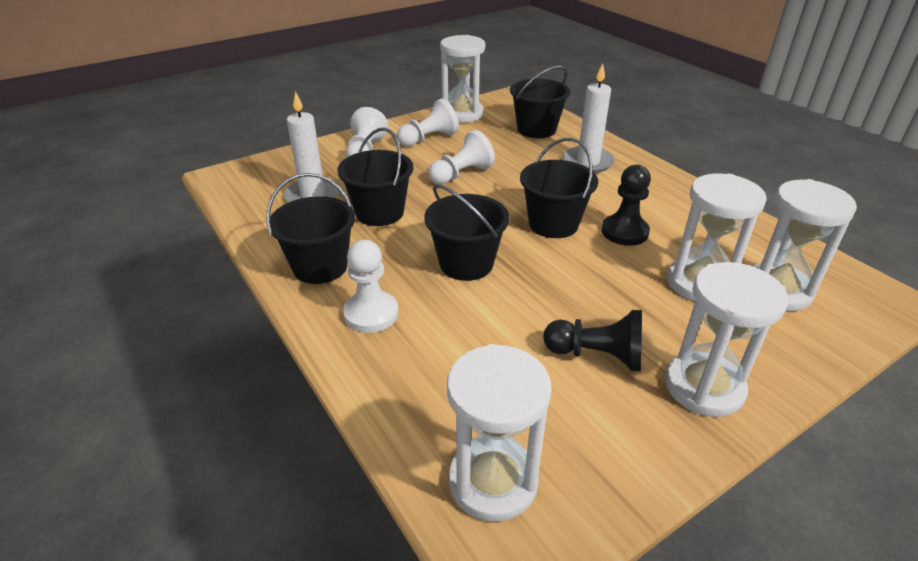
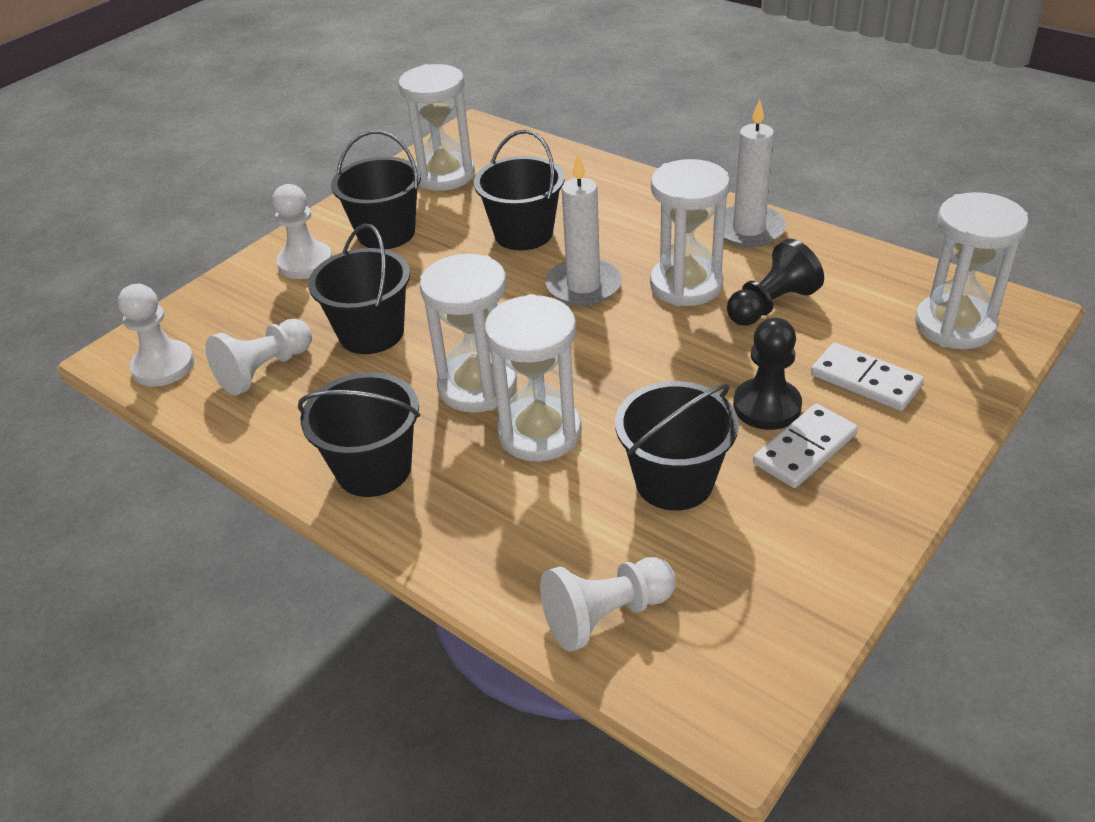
white domino: 0 -> 2

